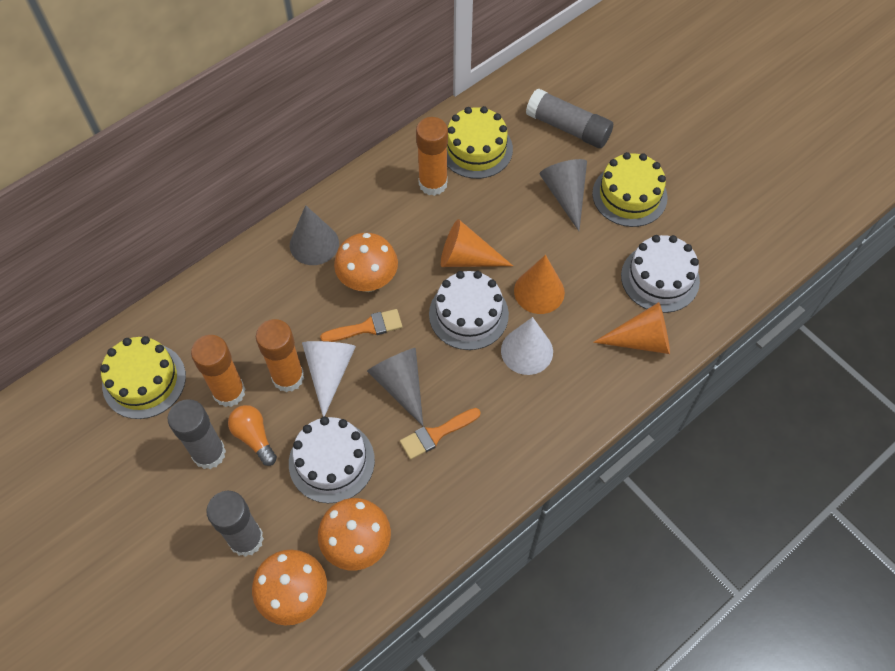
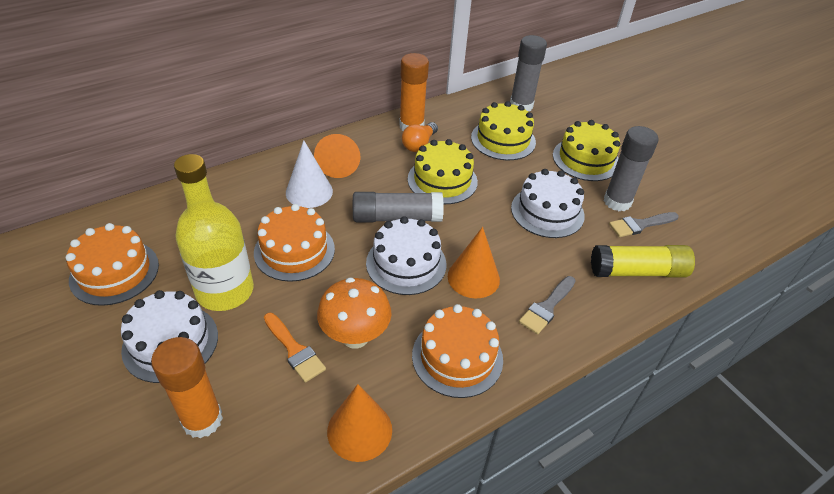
grey brush: 0 -> 2
grey cone: 3 -> 0
orange brush: 2 -> 1
orange cake: 0 -> 3
orange glue stick: 3 -> 2
orange mushroom: 3 -> 1
white cone: 2 -> 1
yellow bottle: 0 -> 1
yellow glue stick: 0 -> 1

